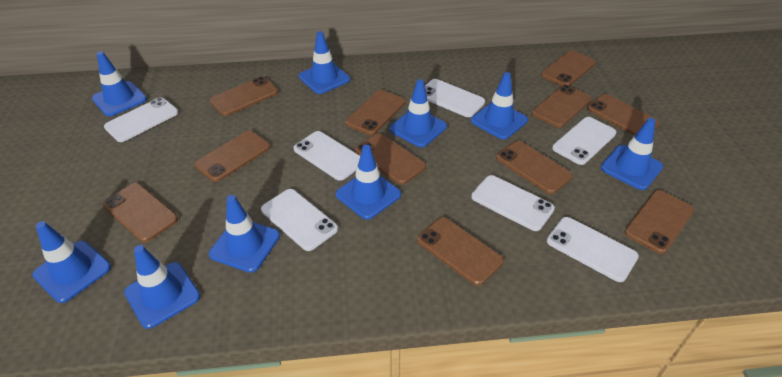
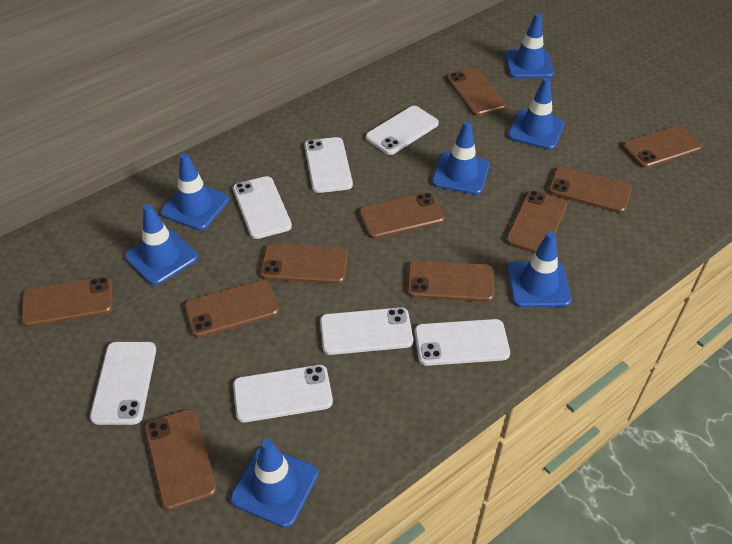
blue traffic cone: 9 -> 7
brown phone: 11 -> 10

